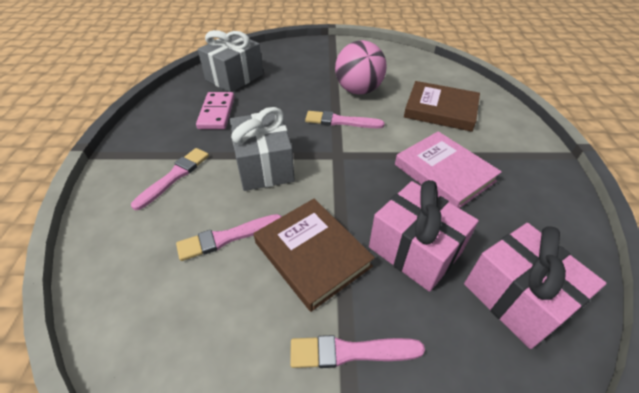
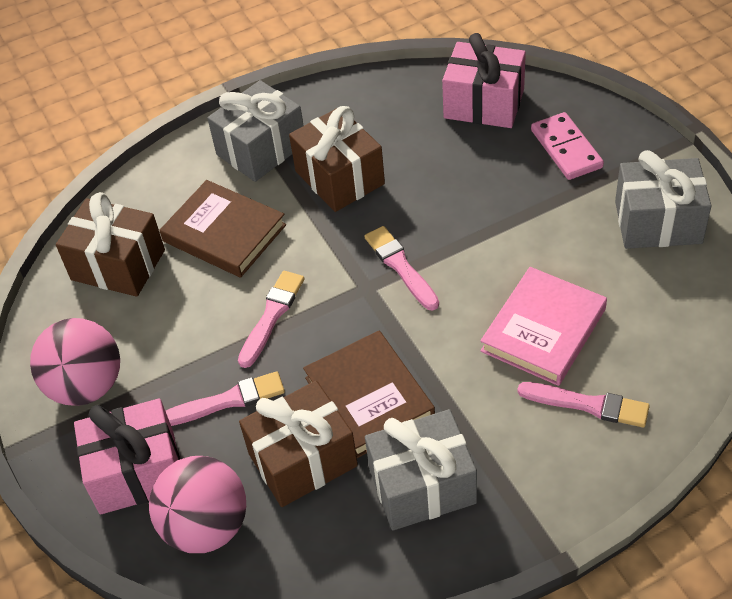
brown gift: 0 -> 3
grey gift: 2 -> 3
pink ball: 1 -> 2

